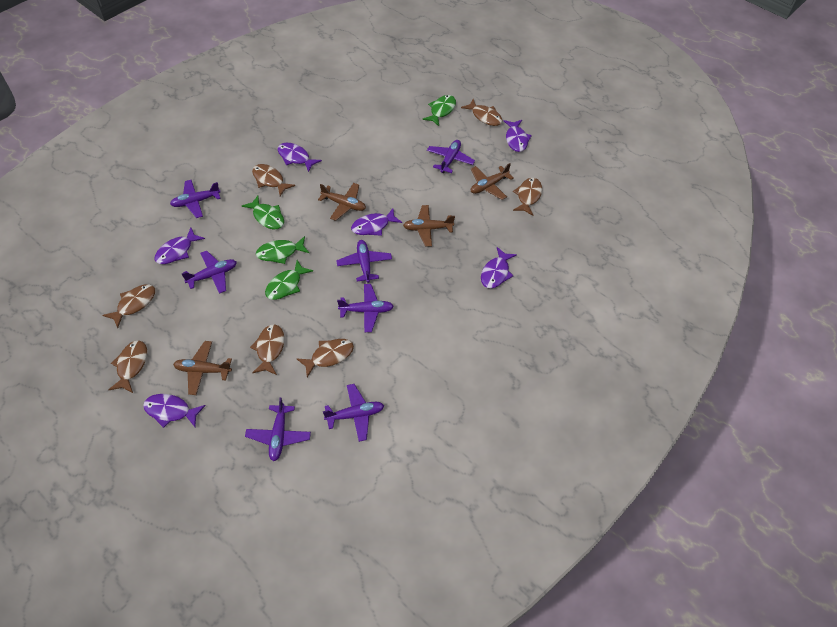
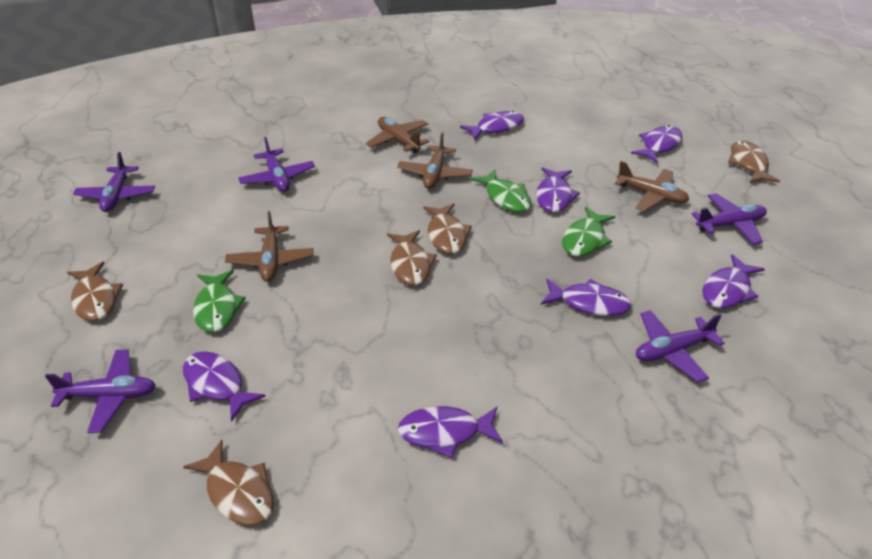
brown fish: 7 -> 5
green fish: 4 -> 3
purple fish: 6 -> 7
purple plane: 7 -> 5

